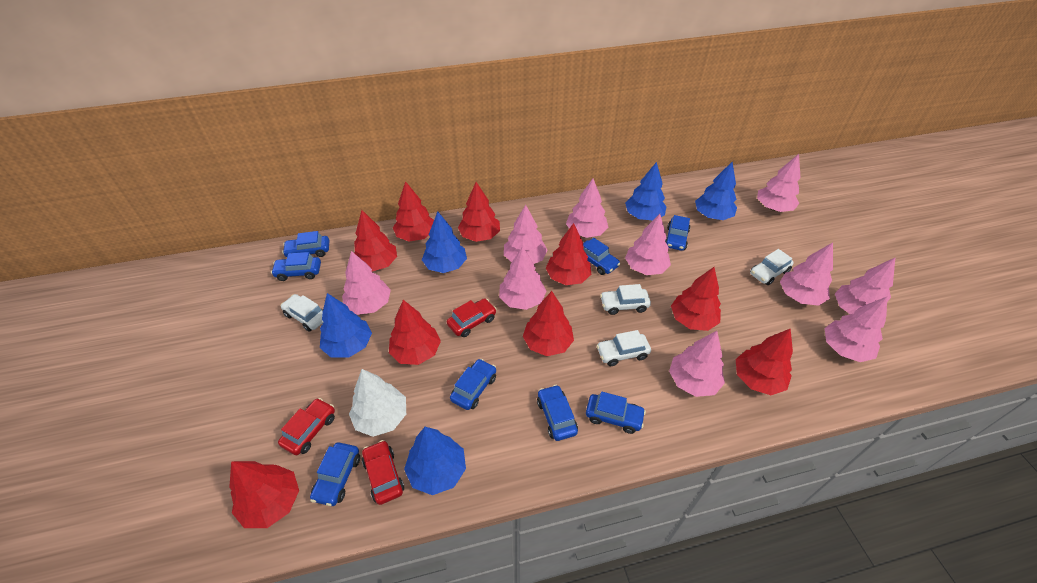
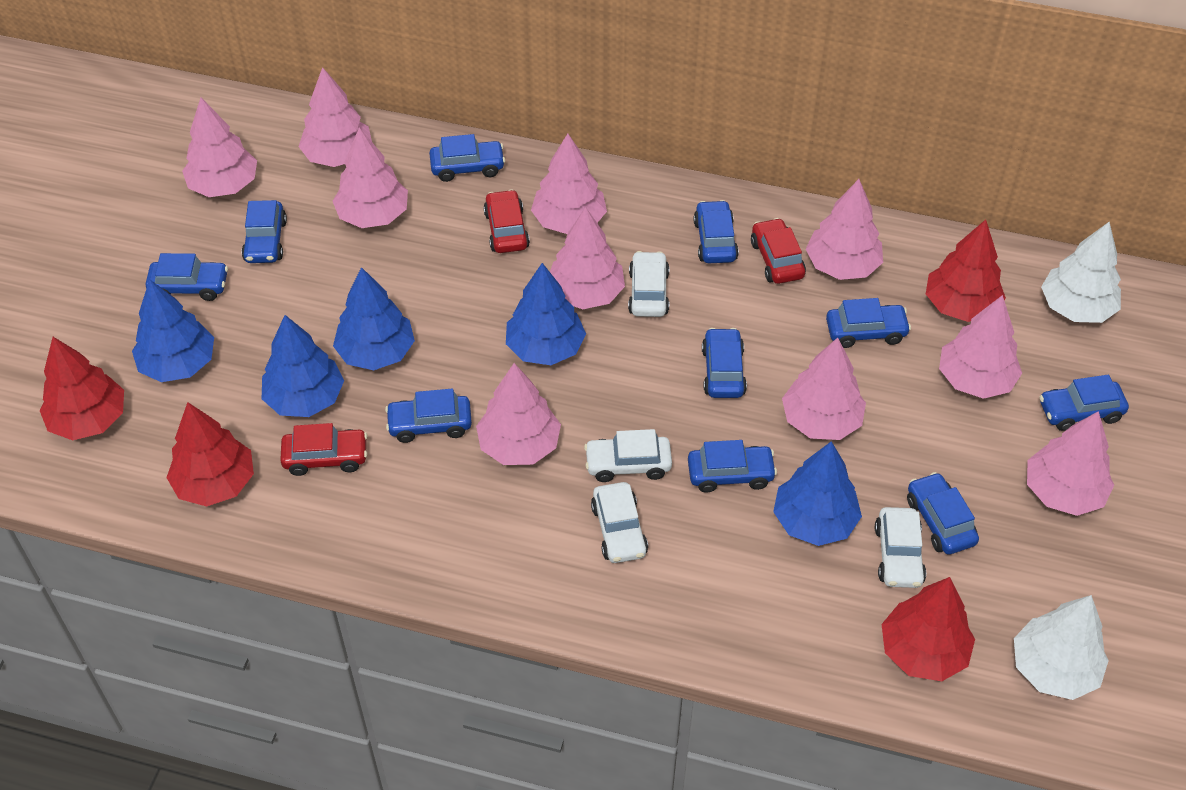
blue car: 8 -> 10
red tree: 9 -> 4
white tree: 1 -> 2

